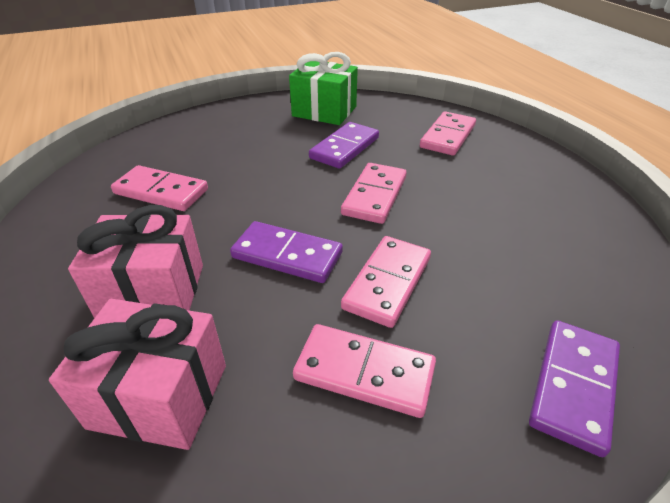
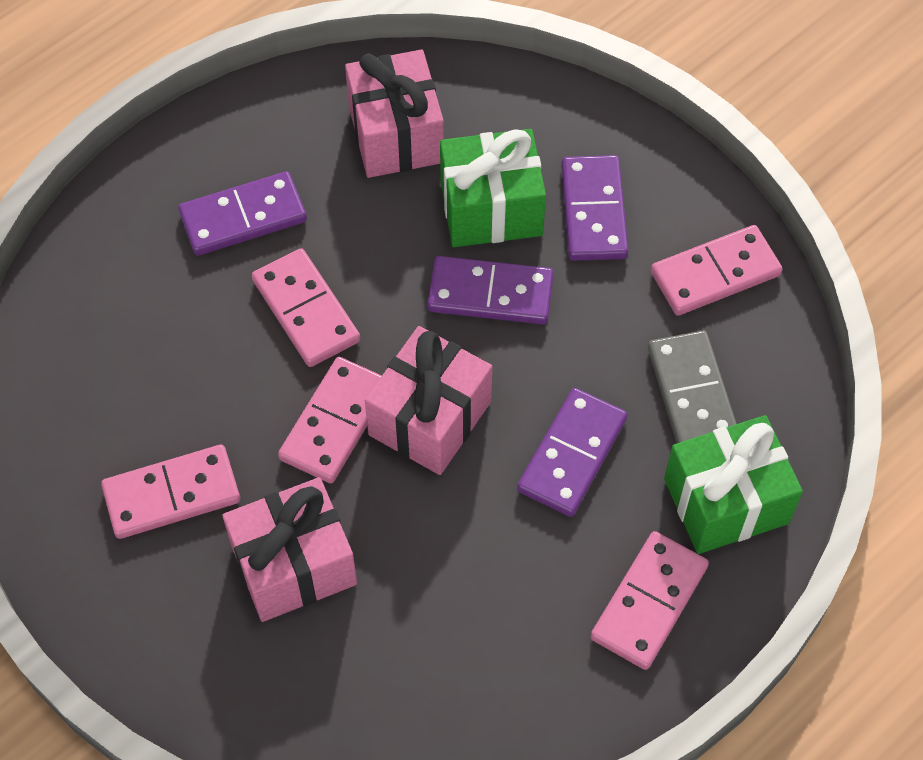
green gift: 1 -> 2
grey domino: 0 -> 1
pink gift: 2 -> 3
purple domino: 3 -> 4

